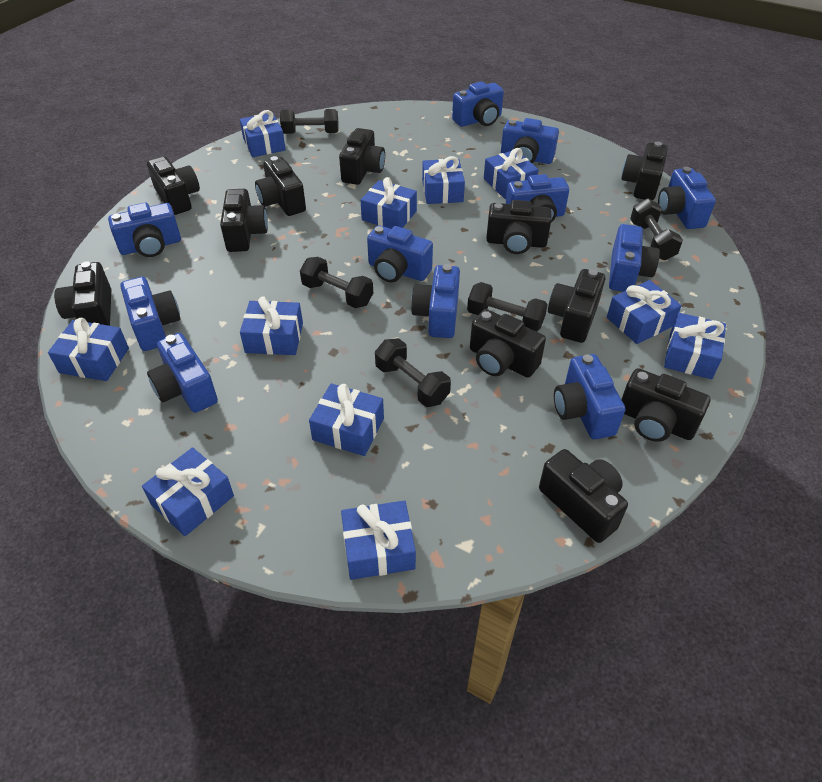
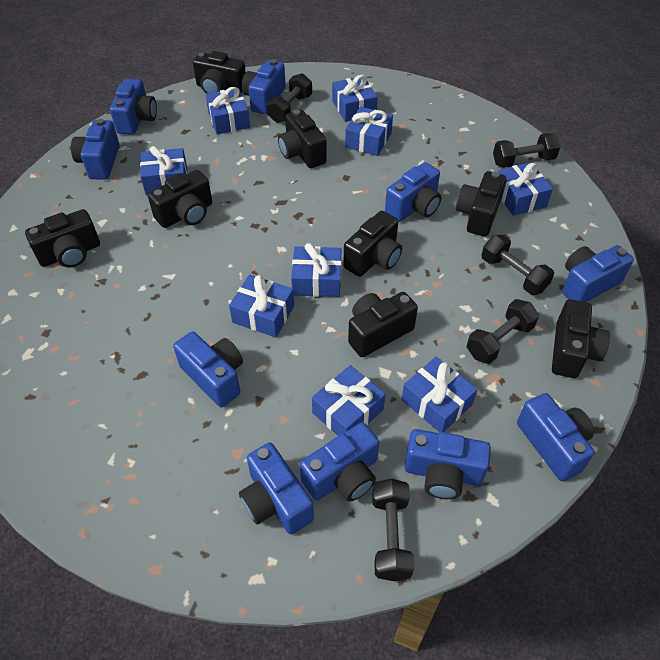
black camera: 11 -> 8
blue camera: 11 -> 10
blue gift: 11 -> 9

